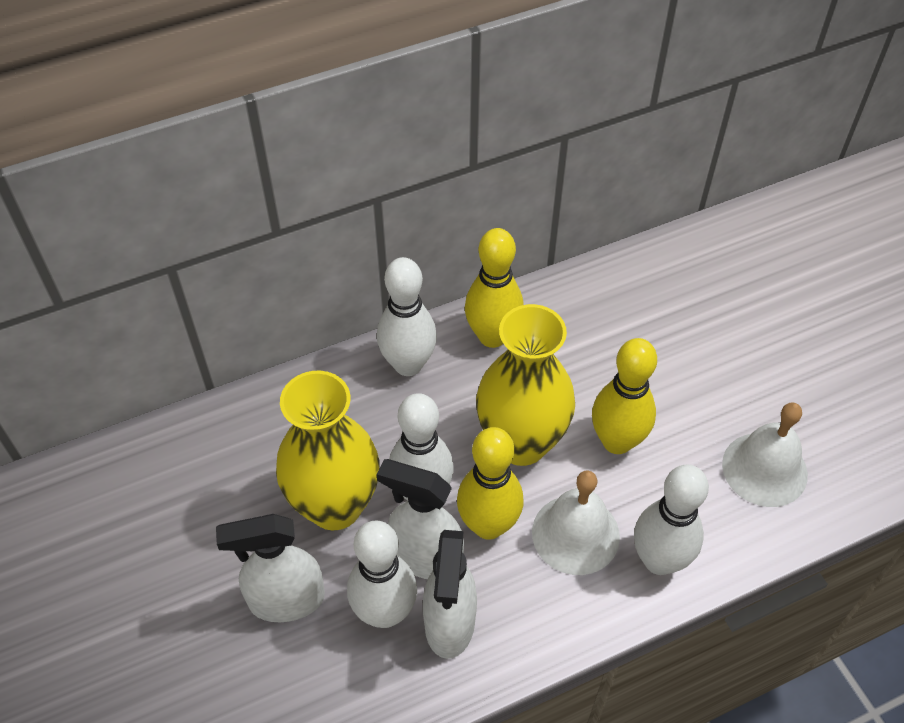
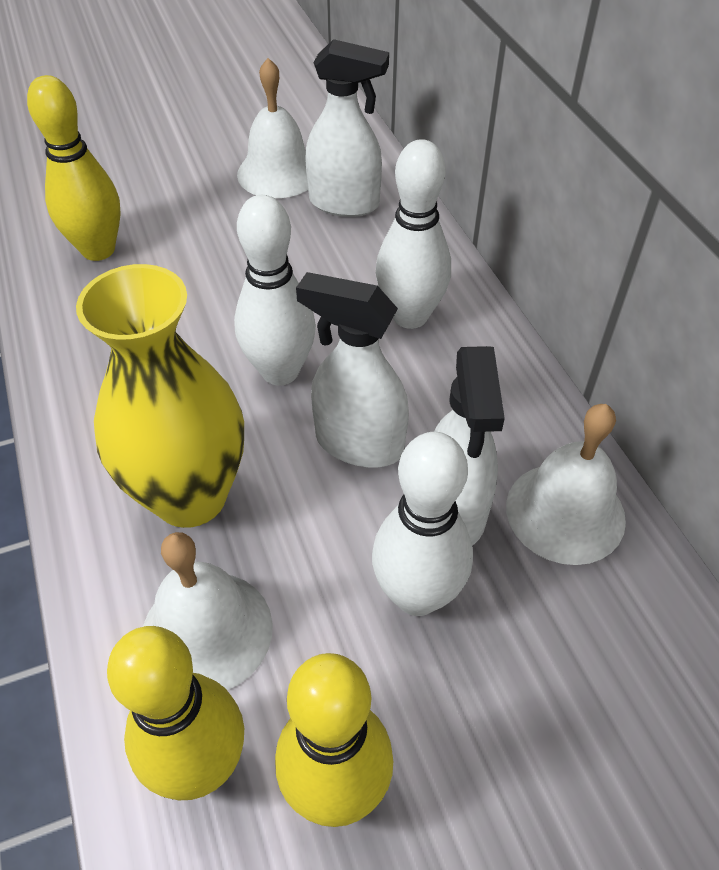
white bell: 2 -> 3
white bowling pin: 4 -> 3
yellow vase: 2 -> 1

